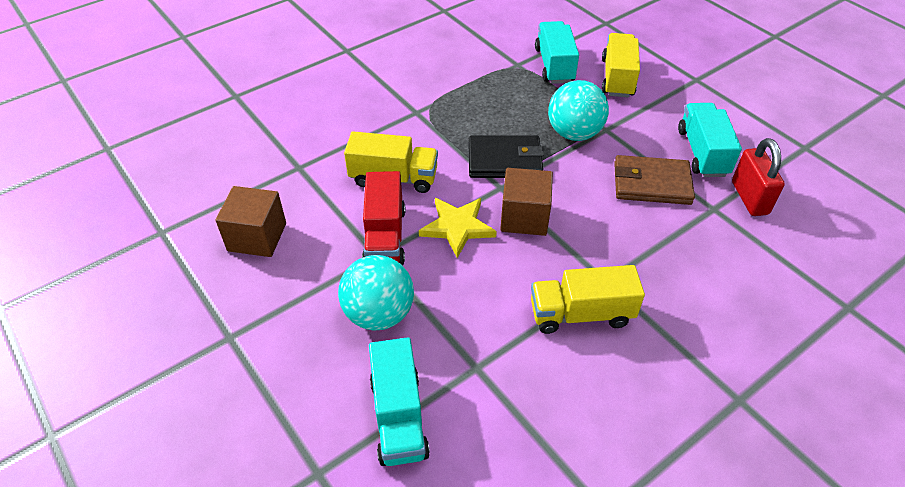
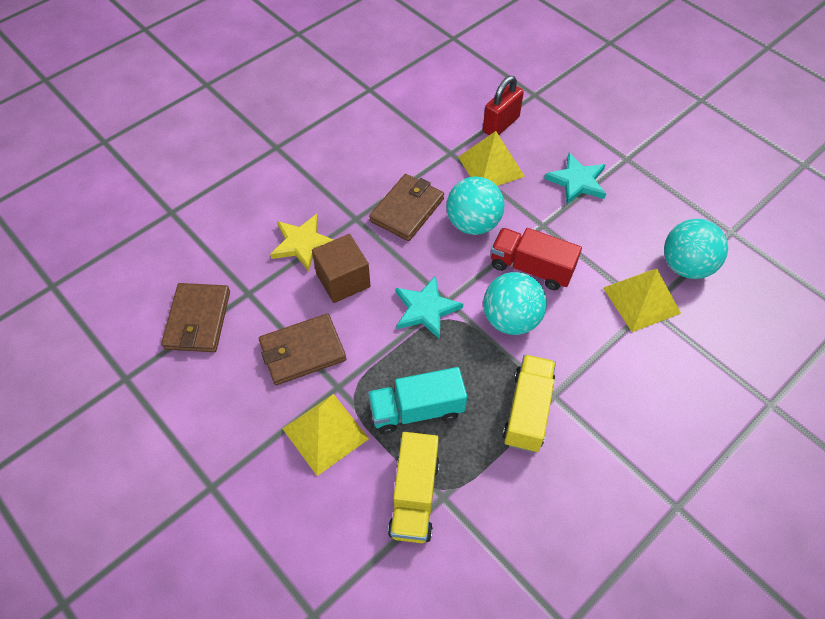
black wallet: 1 -> 0
brown cube: 2 -> 1
brown wallet: 1 -> 3
turquoise ball: 2 -> 3
turquoise star: 0 -> 2
turquoise truck: 3 -> 1
yellow pyramid: 0 -> 3
yellow truck: 3 -> 2

